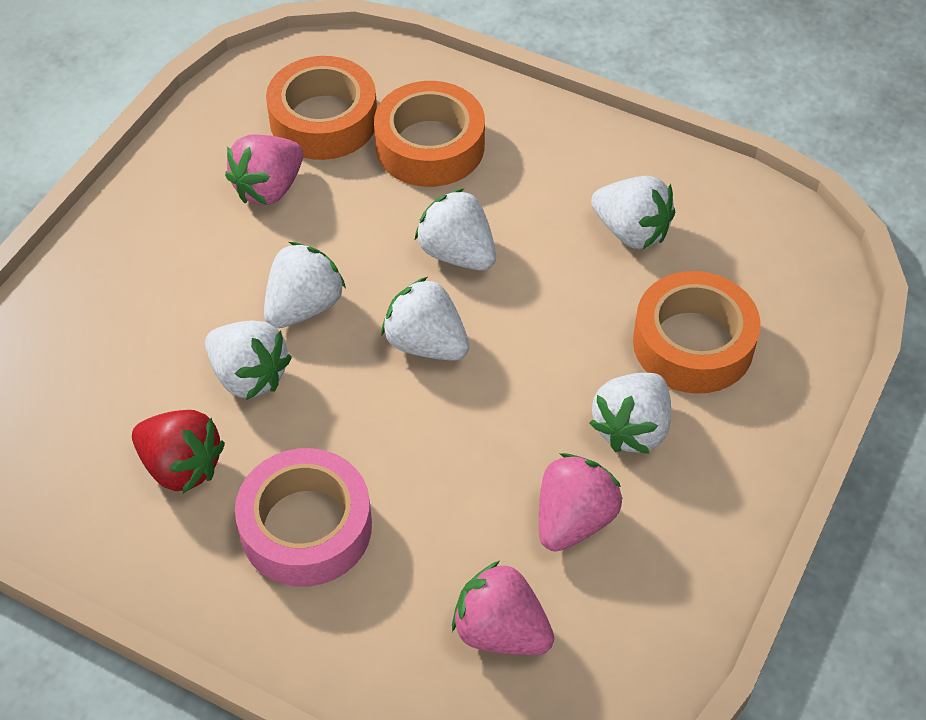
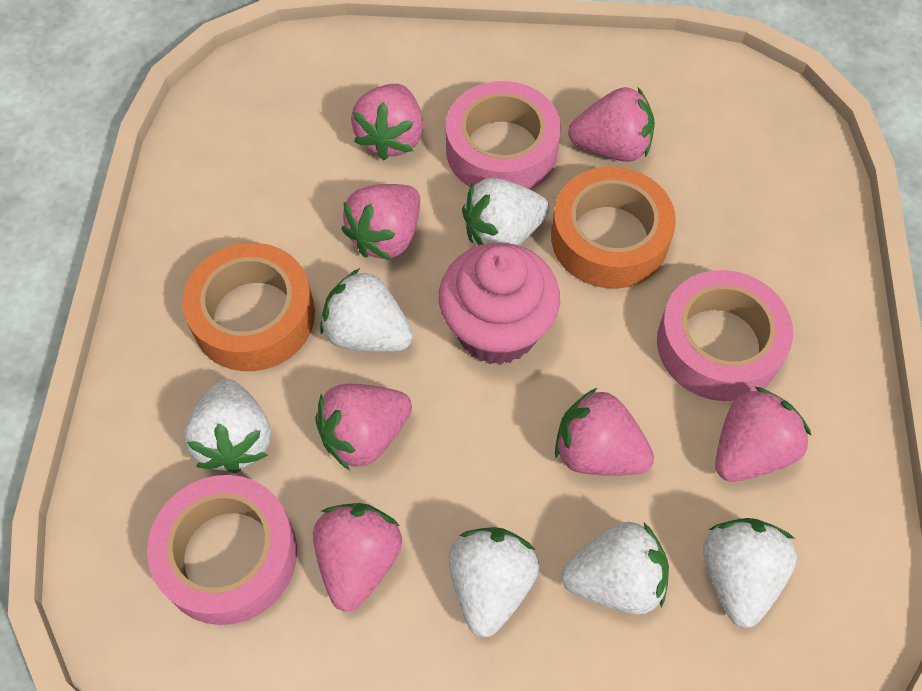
orange tape: 3 -> 2
pink cupcake: 0 -> 1
pink strawberry: 3 -> 7
pink tape: 1 -> 3
red strawberry: 1 -> 0

